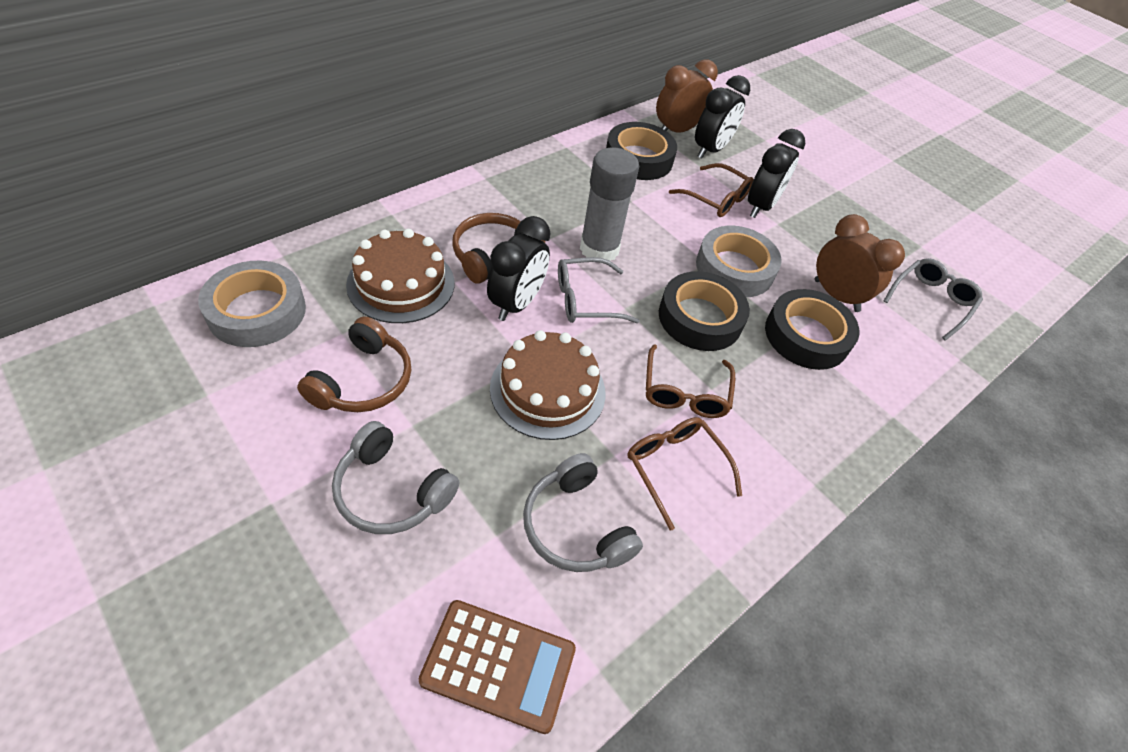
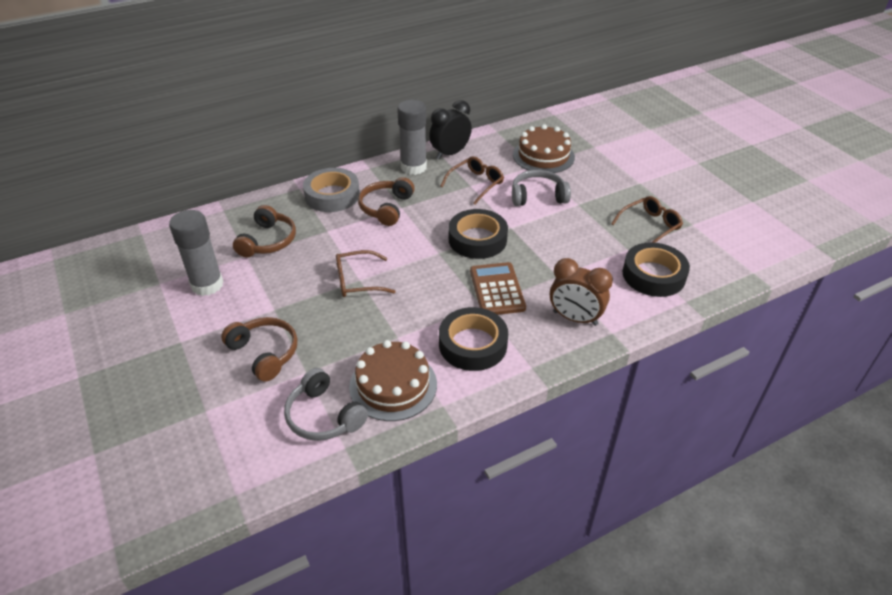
black clock: 3 -> 1
brown clock: 2 -> 1
brown headphones: 2 -> 3
grey glasses: 2 -> 0
grey glue stick: 1 -> 2
grey tape: 2 -> 1

